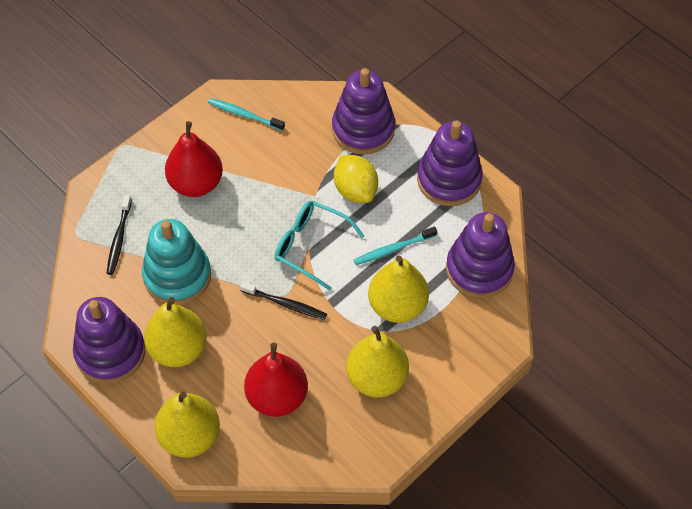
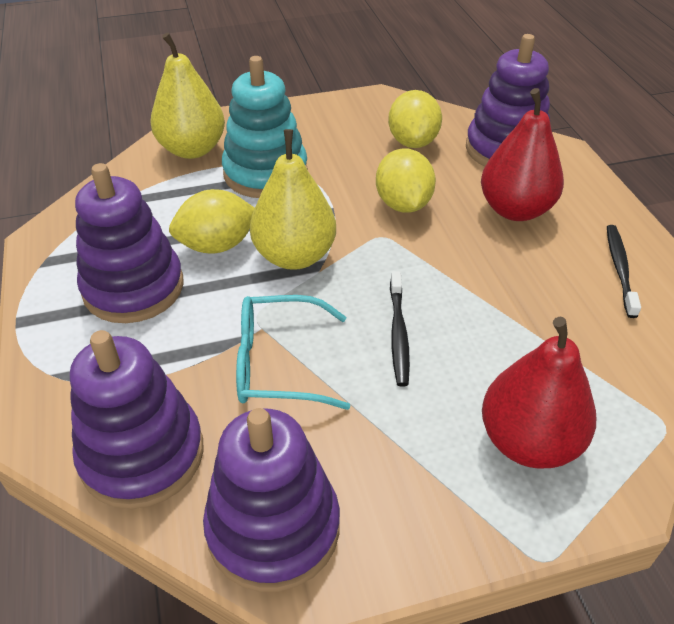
turquoise toothbrush: 2 -> 0
yellow lemon: 1 -> 3
yellow pear: 4 -> 2

